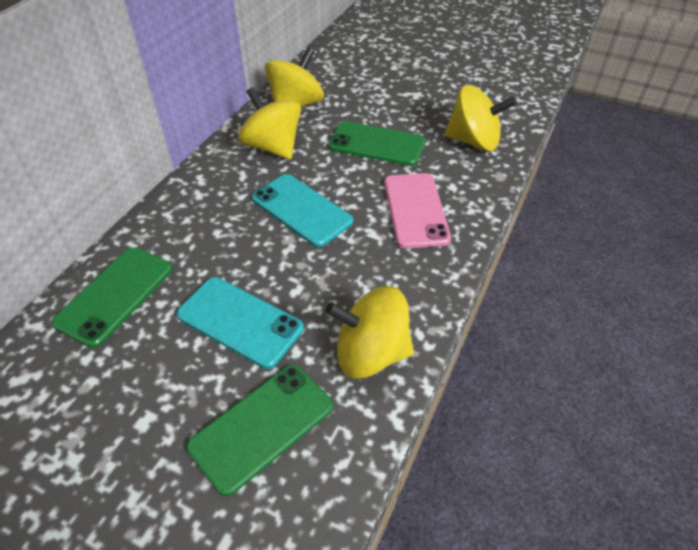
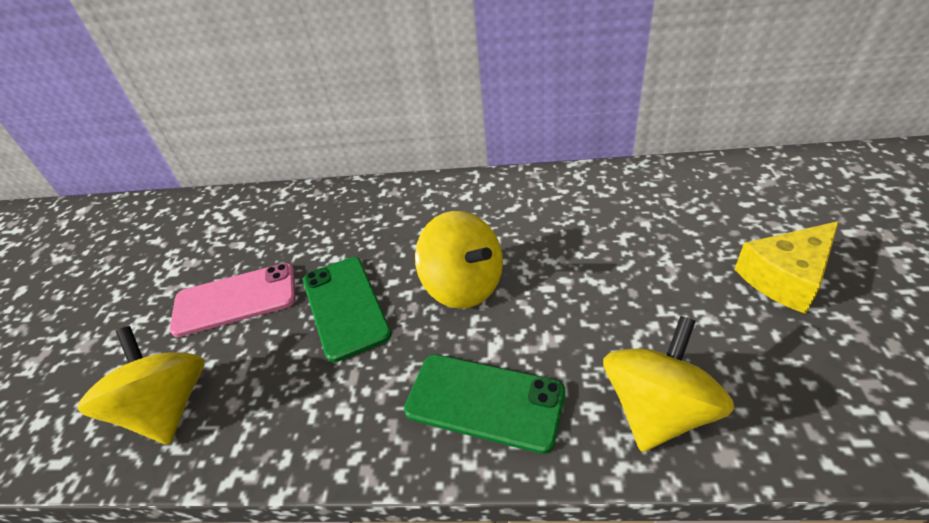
green phone: 3 -> 2
turquoise phone: 2 -> 0
yellow cheese: 0 -> 1
yellow spinning top: 4 -> 3

